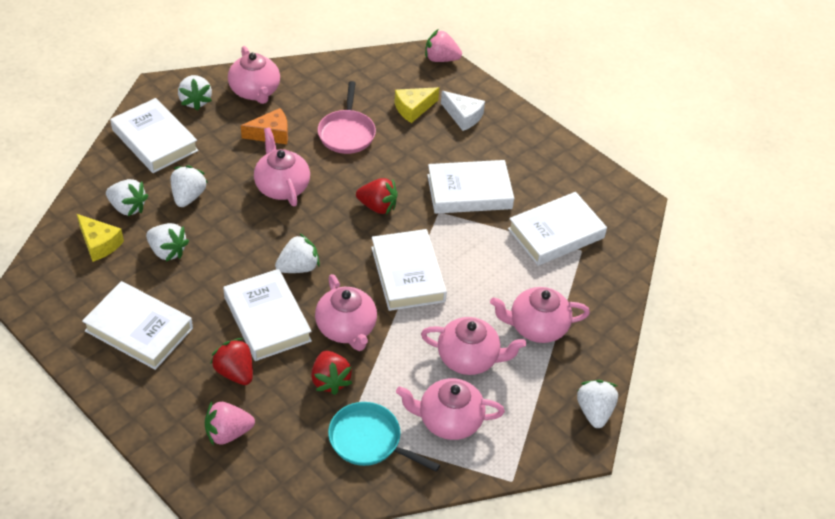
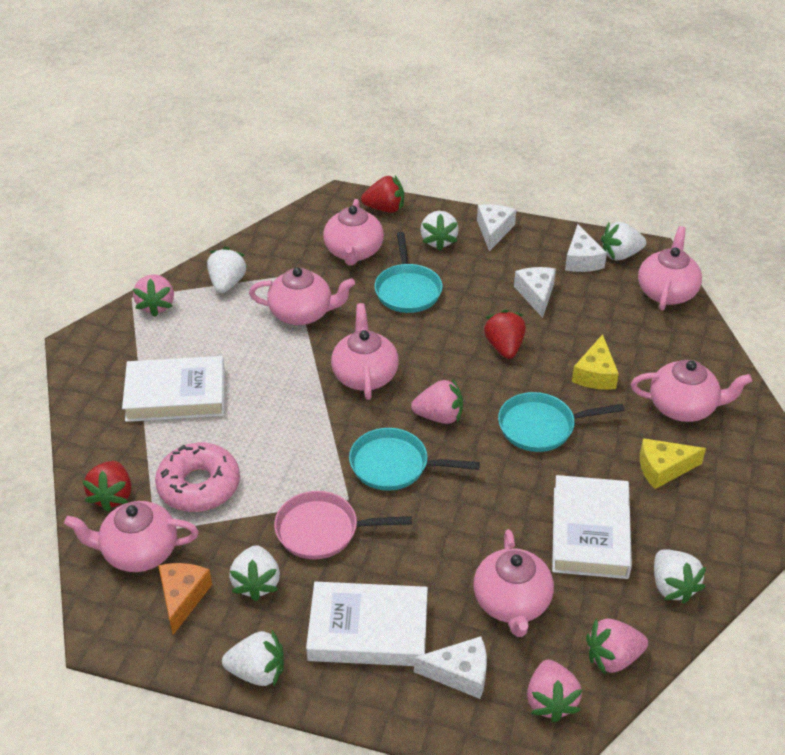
pink donut: 0 -> 1
pink strawberry: 2 -> 4
pink teapot: 6 -> 7
turquoise pan: 1 -> 3
white book: 6 -> 3
white cheese: 1 -> 4

